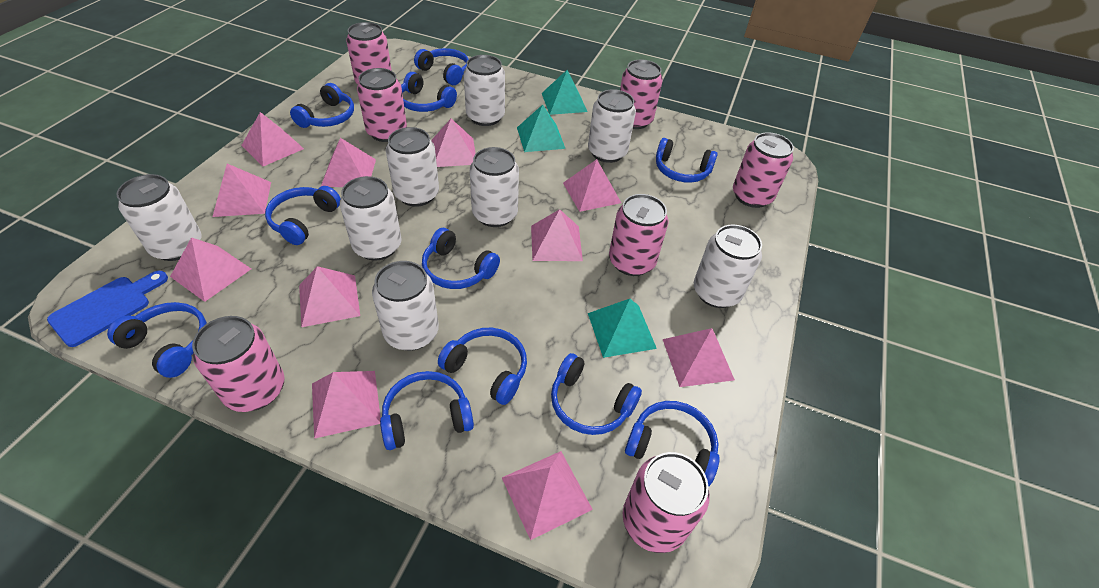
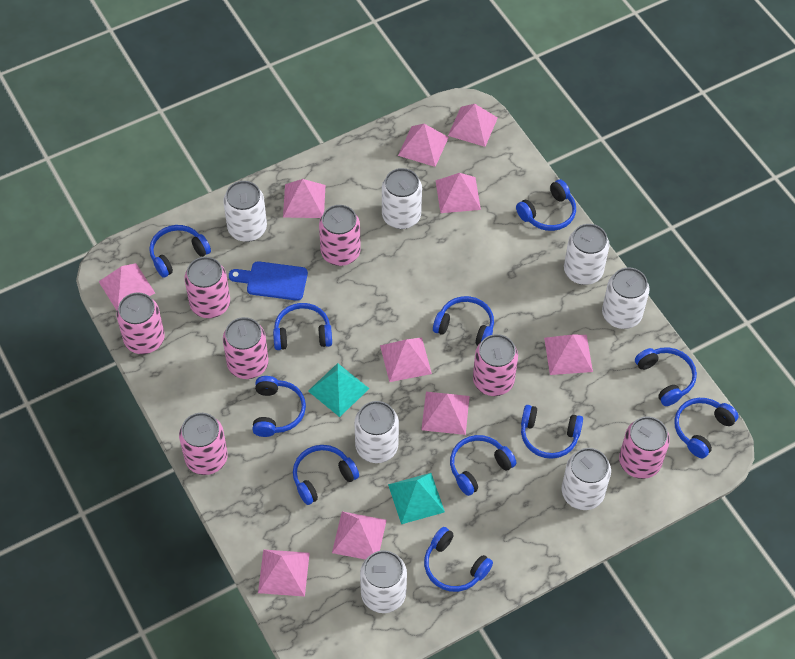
pink pyramid: 11 -> 10
turquoise pyramid: 3 -> 2
white can: 8 -> 7

